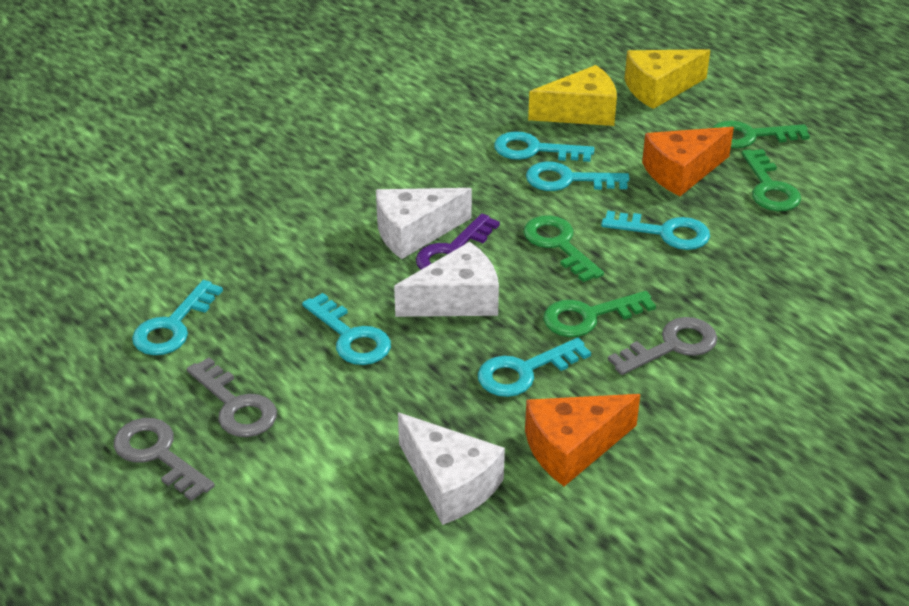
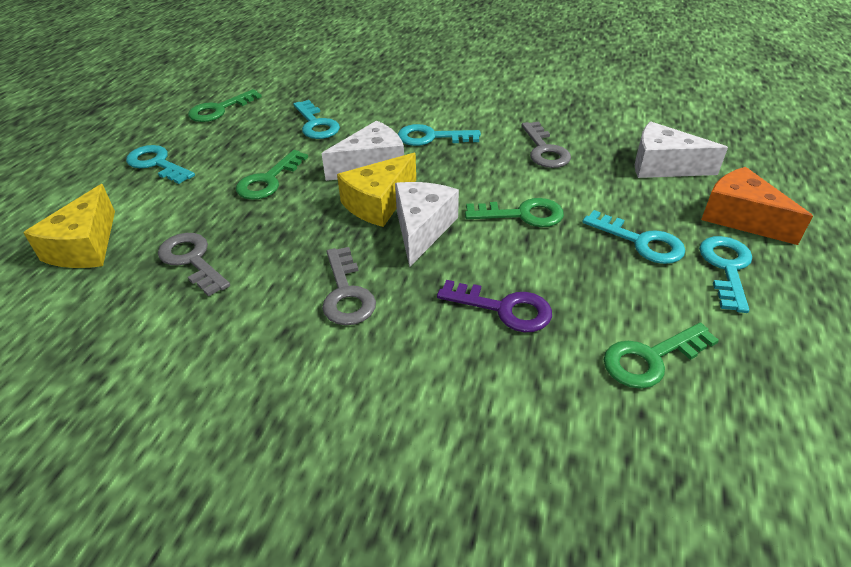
orange cheese: 2 -> 1
turquoise key: 6 -> 5

